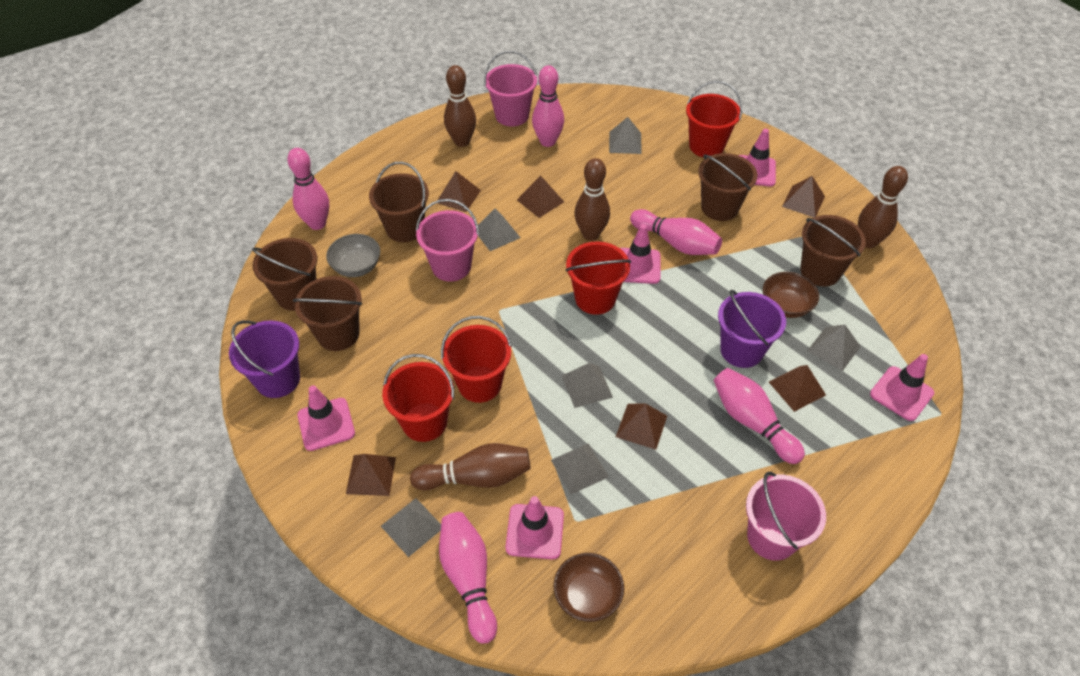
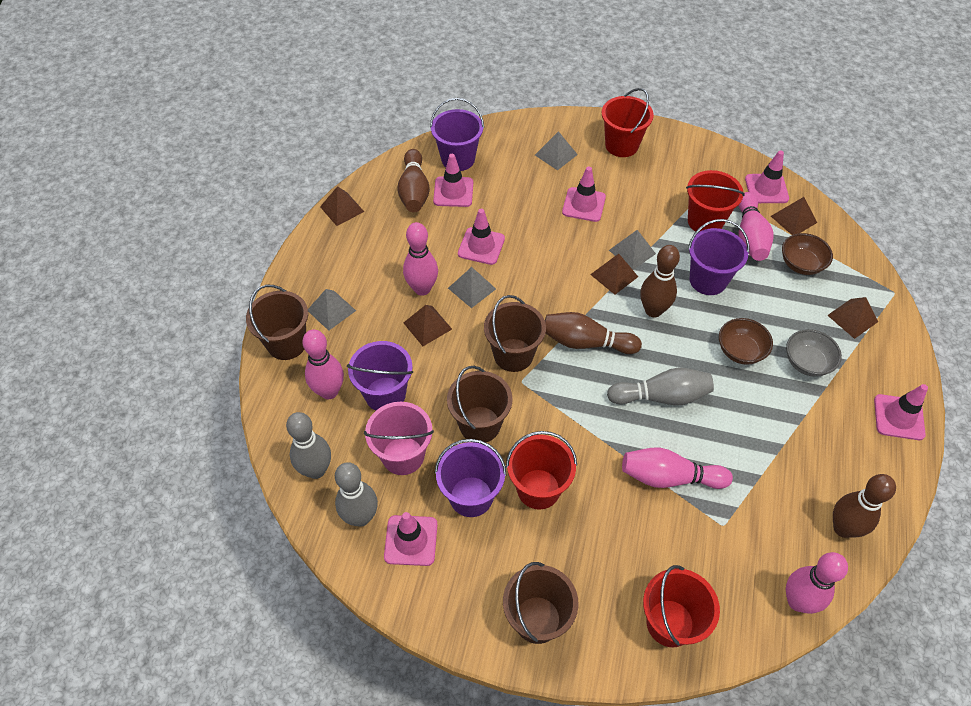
brown bucket: 5 -> 4
brown pyramid: 6 -> 5
grey bowling pin: 0 -> 3
grey pyramid: 6 -> 4
pink bucket: 3 -> 1
pink traffic cone: 5 -> 6
purple bucket: 2 -> 4

